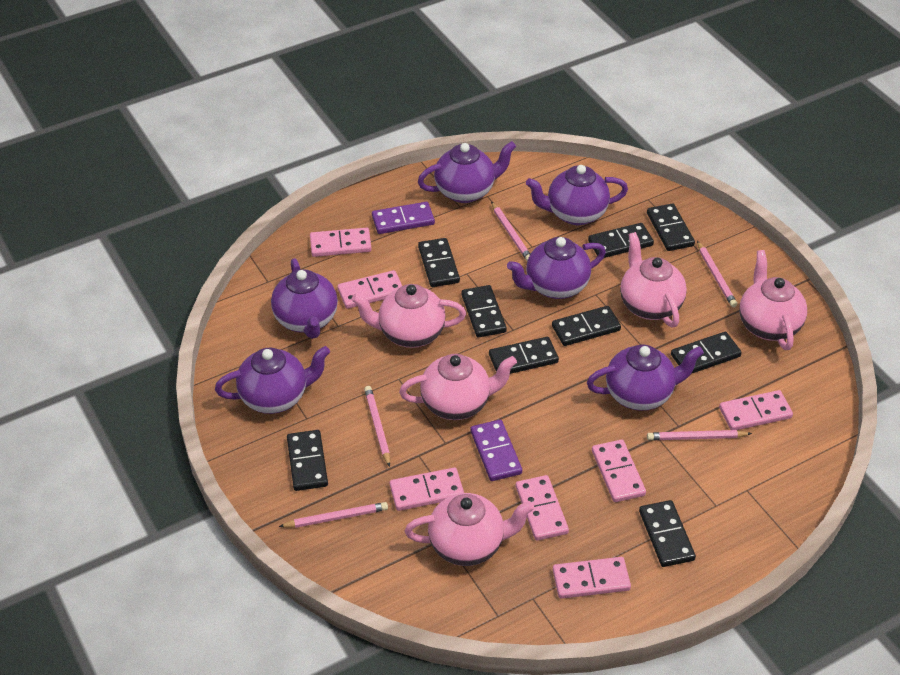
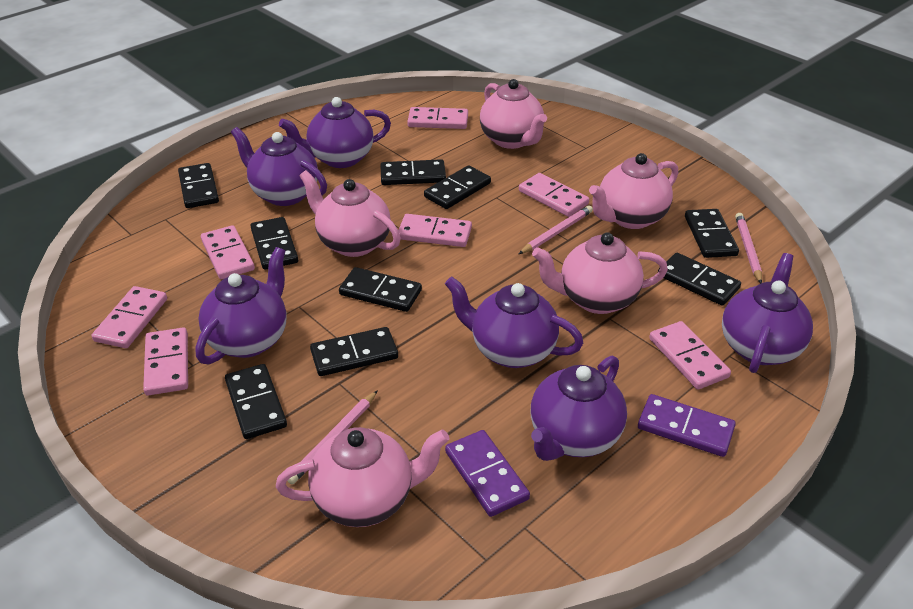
pink pencil: 5 -> 3

